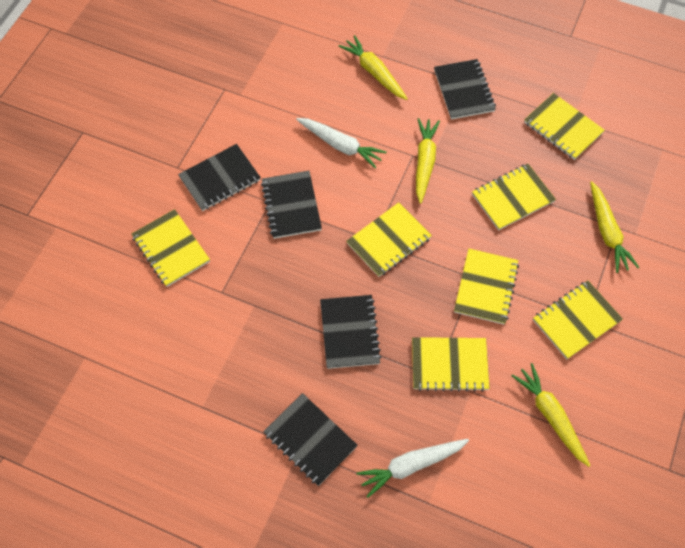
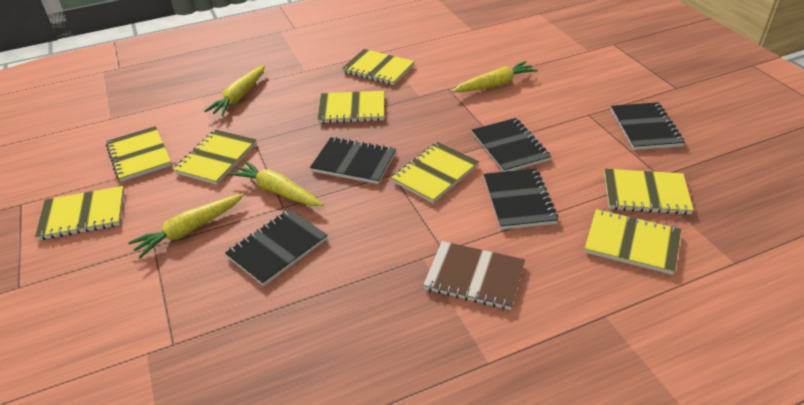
brown notebook: 0 -> 1
white carrot: 2 -> 0
yellow notebook: 7 -> 8

